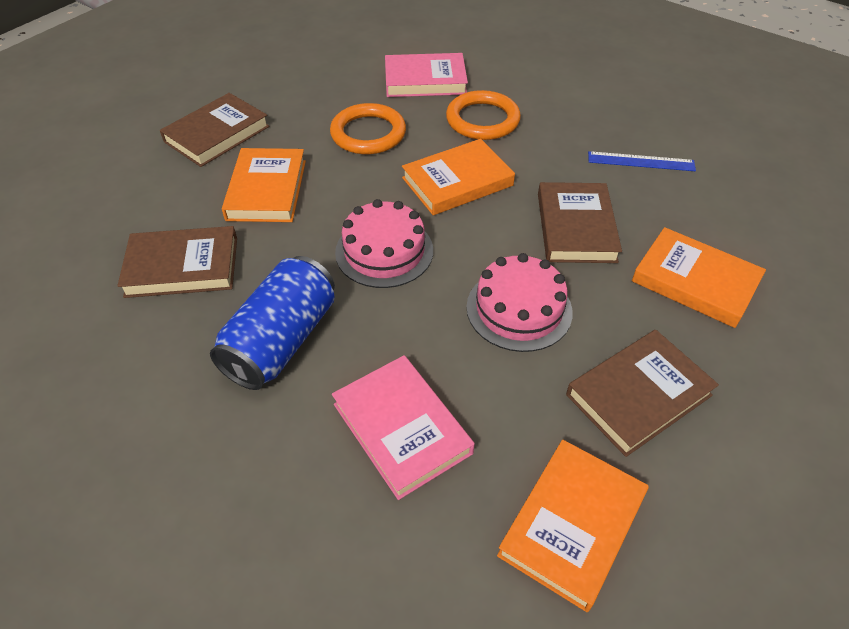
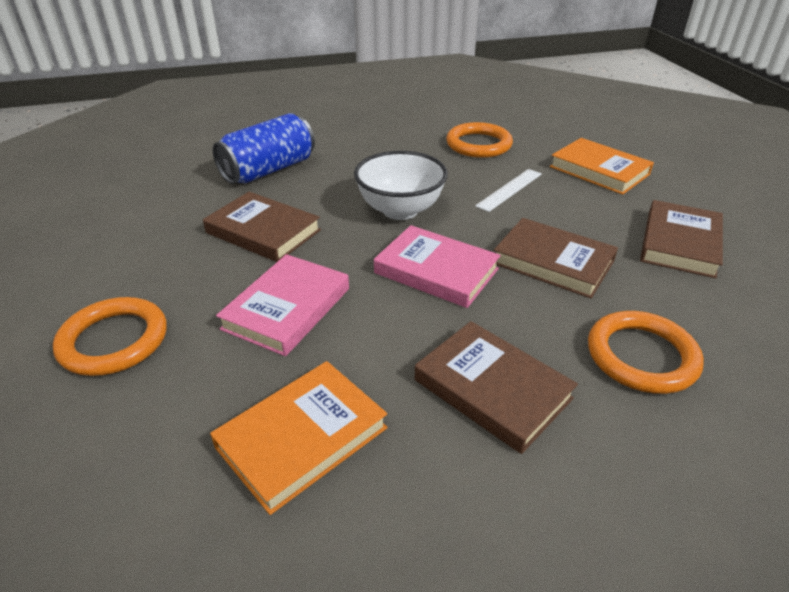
blue ruler: 1 -> 0
orange book: 4 -> 2
orange ring: 2 -> 3
pink cake: 2 -> 0
white bowl: 0 -> 1
white ruler: 0 -> 1

